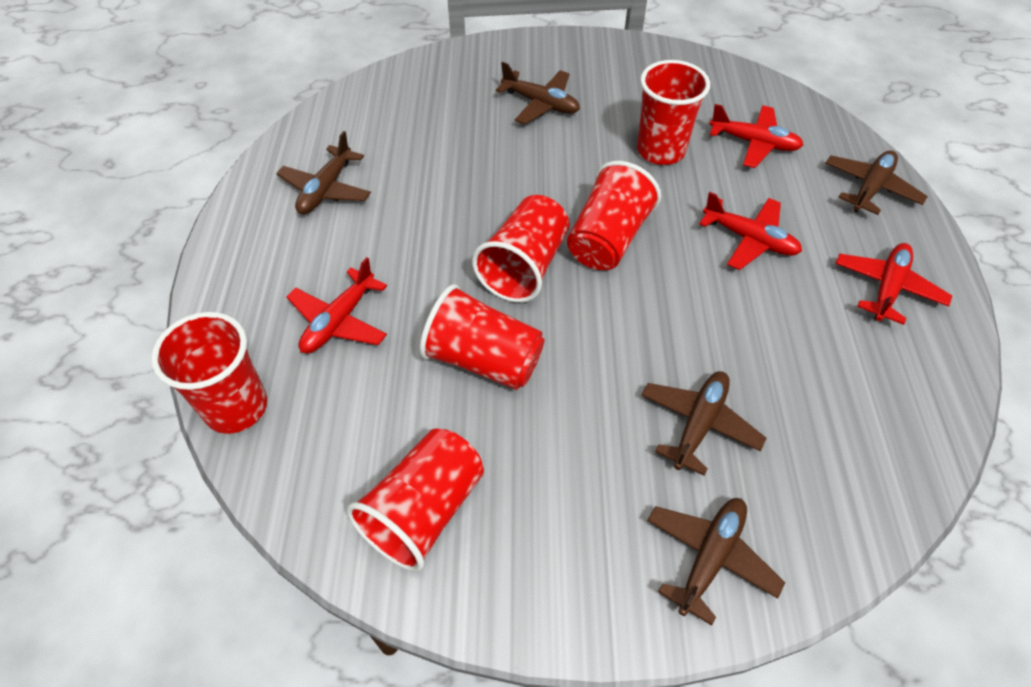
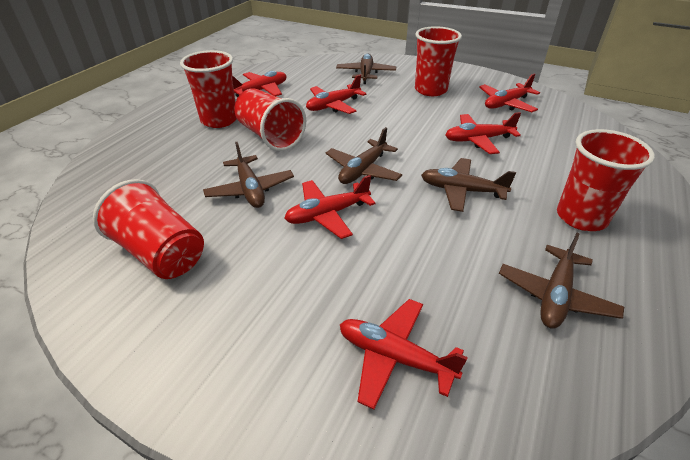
red cup: 6 -> 5
red plane: 4 -> 6

